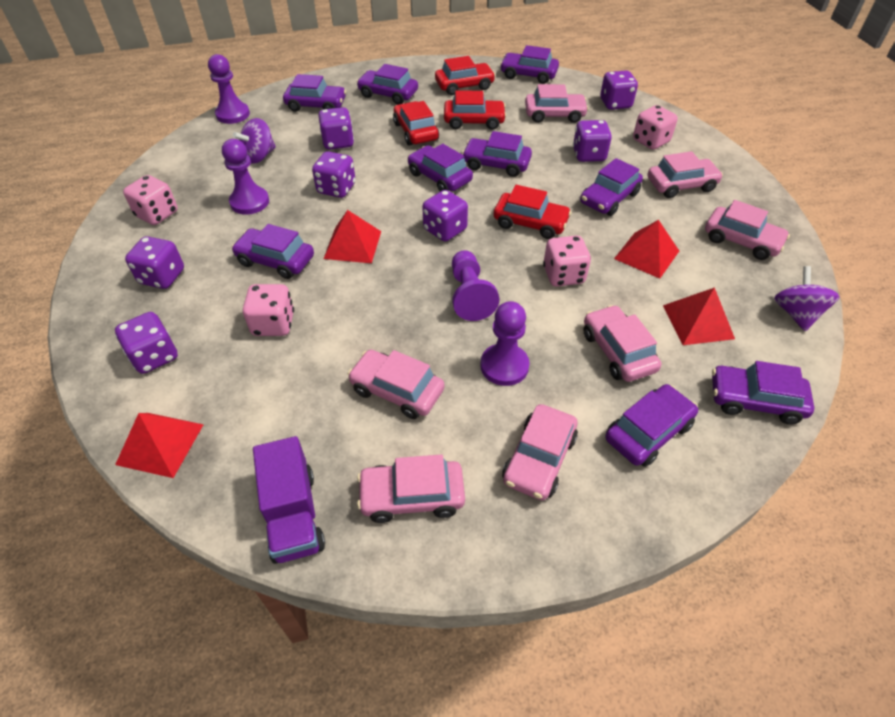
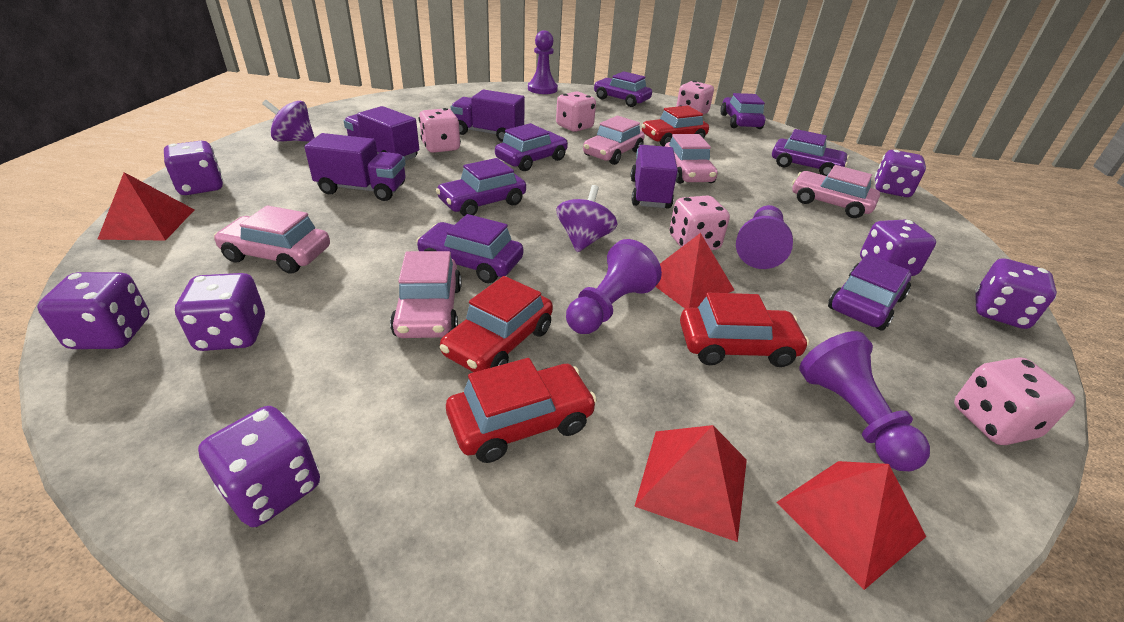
pink car: 7 -> 5
pink dice: 4 -> 5
purple car: 9 -> 7
purple truck: 1 -> 4

